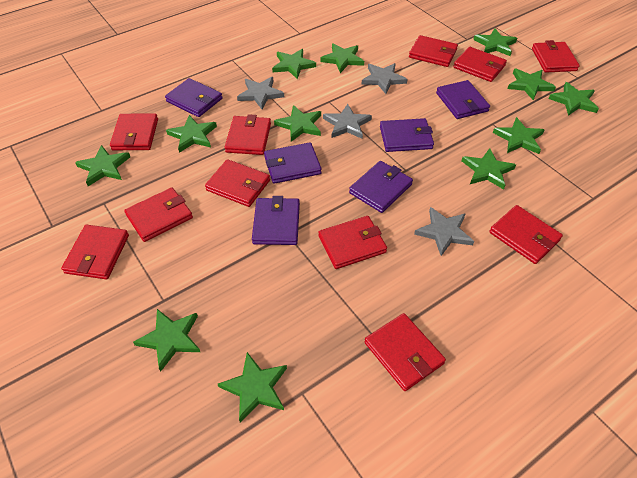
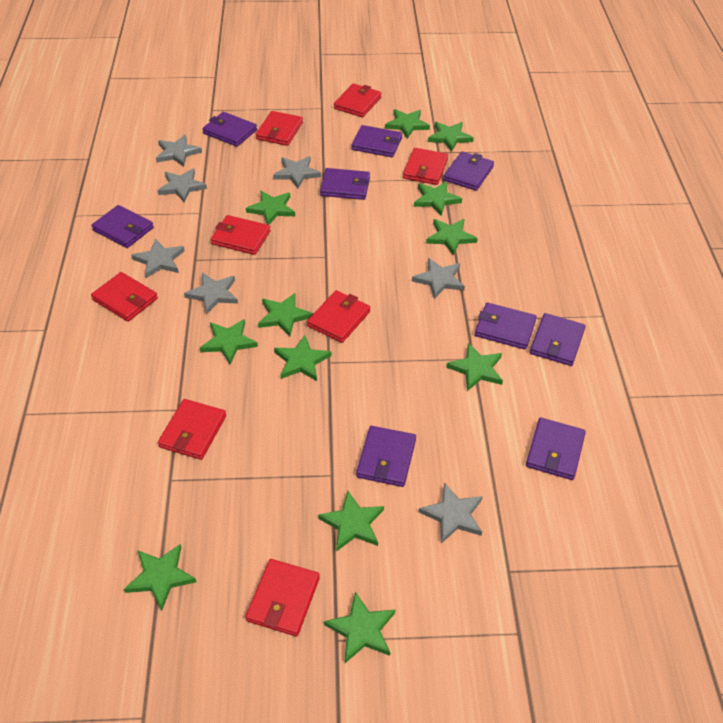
grey star: 4 -> 7
purple wallet: 6 -> 9
red wallet: 11 -> 8

